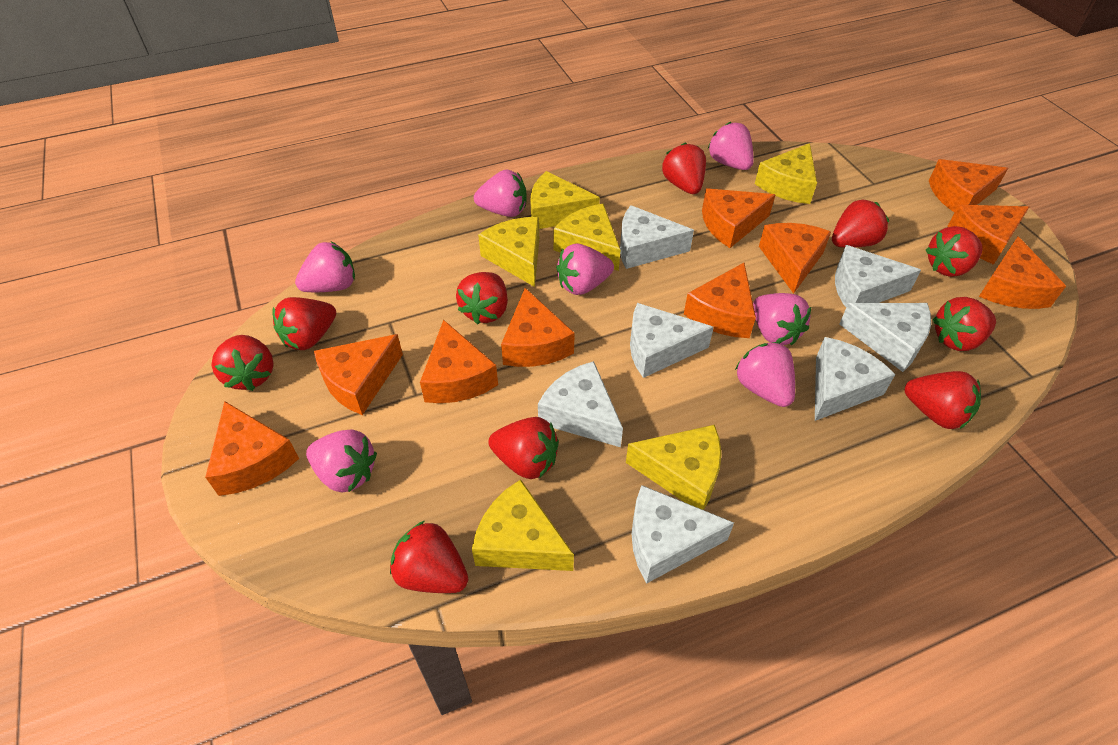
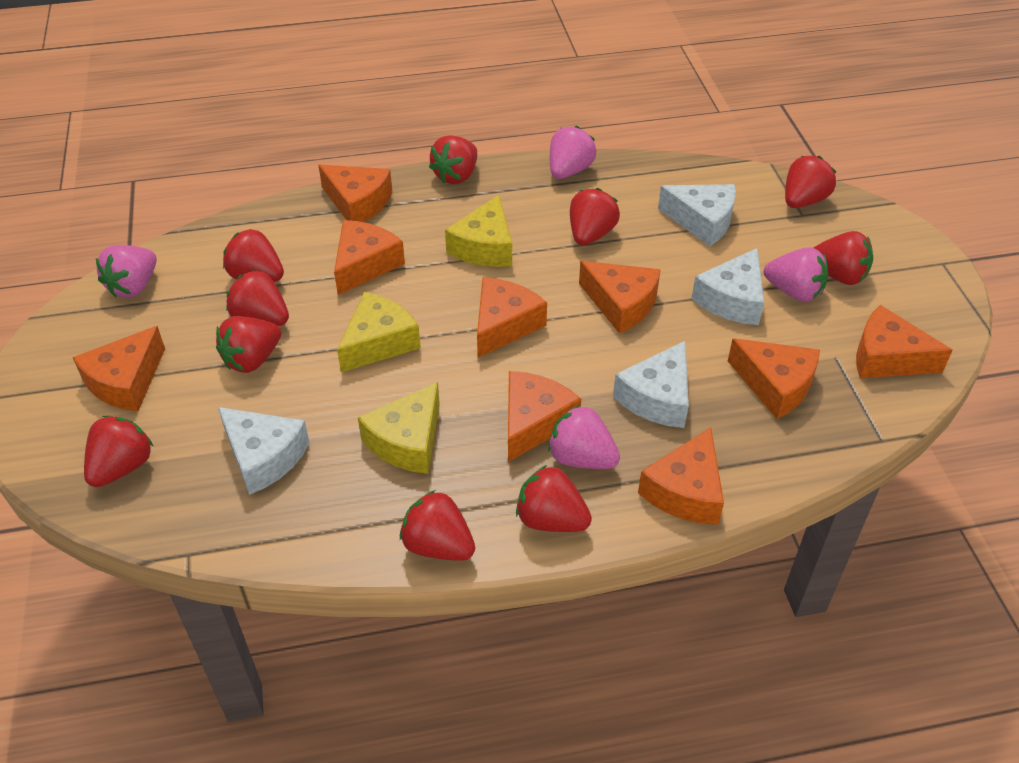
orange cheese: 10 -> 9
pink strawberry: 7 -> 4
white cheese: 7 -> 4
yellow cheese: 6 -> 3

